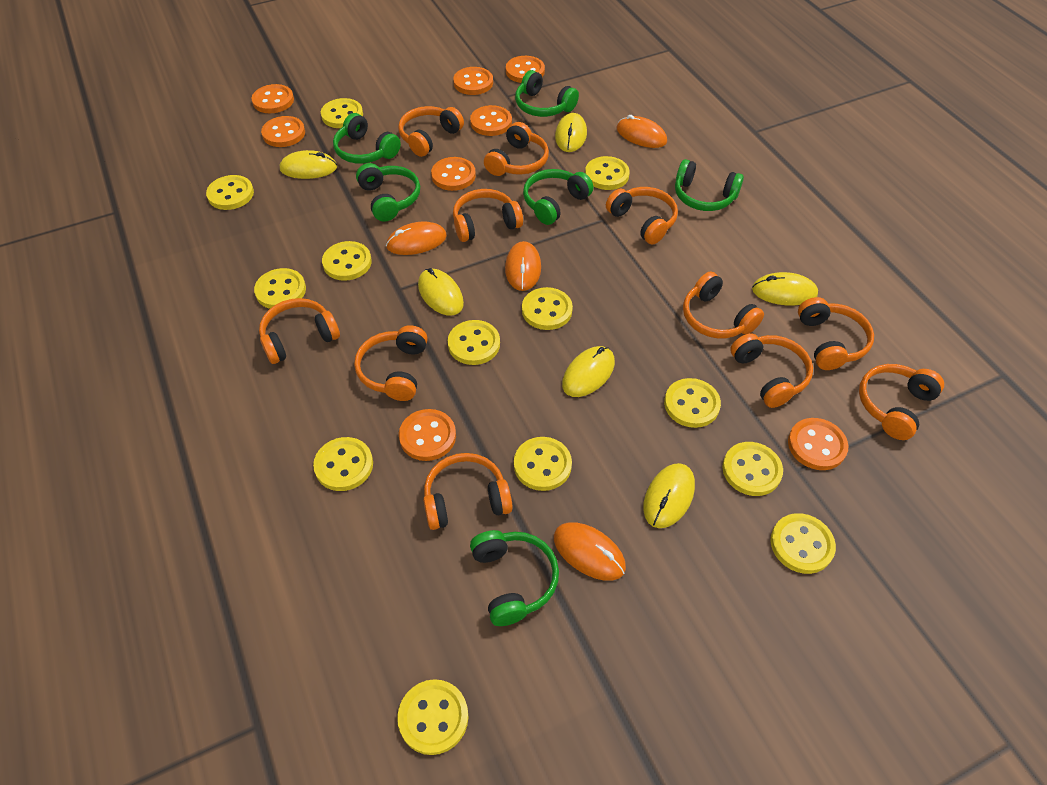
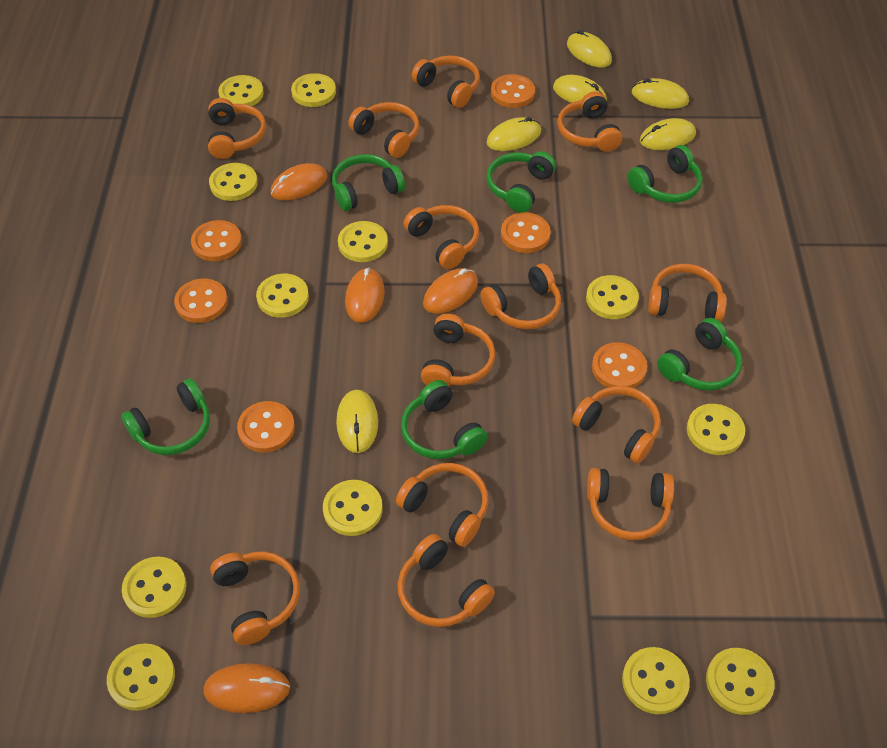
orange button: 8 -> 6
orange headphones: 11 -> 13
yellow button: 13 -> 12

